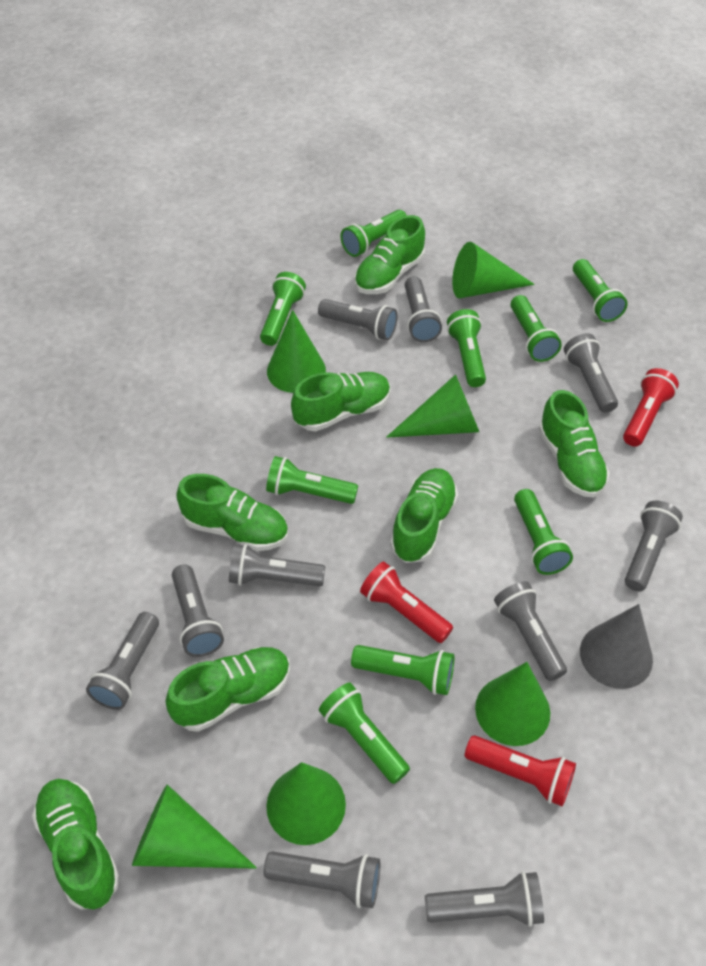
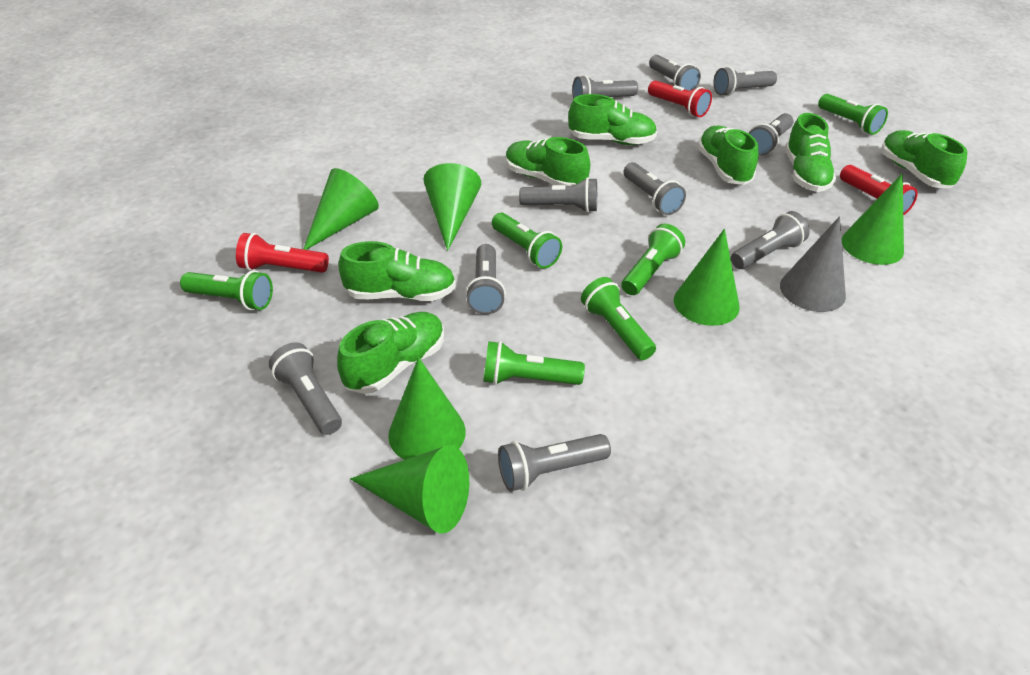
green flashlight: 9 -> 6

